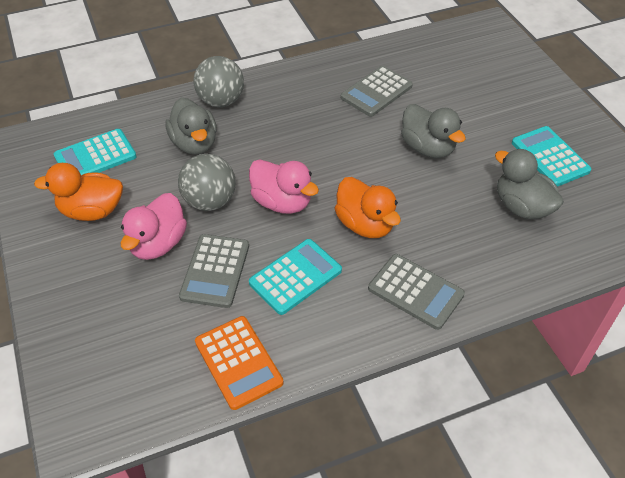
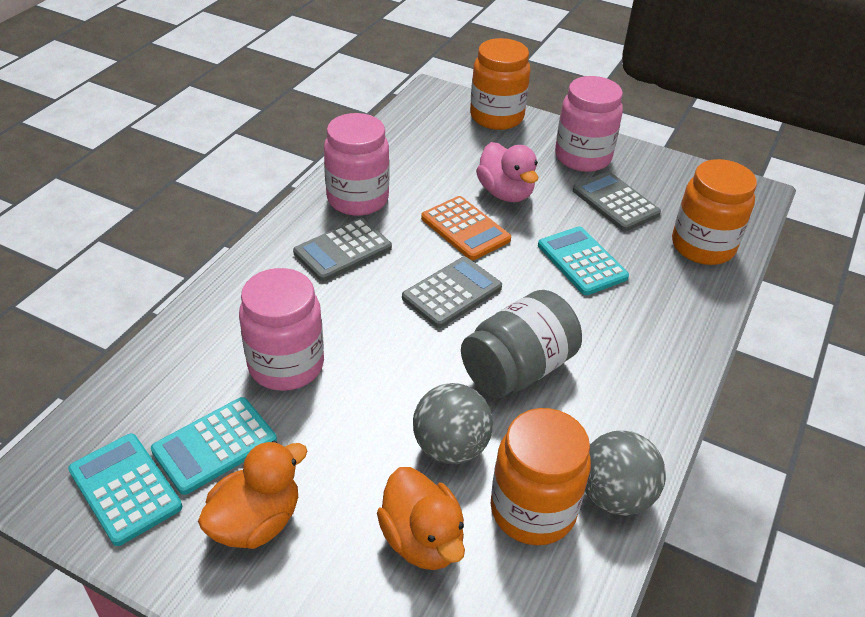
grey duck: 3 -> 0
grey jar: 0 -> 1
orange jar: 0 -> 3
pink duck: 2 -> 1
pink jar: 0 -> 3

